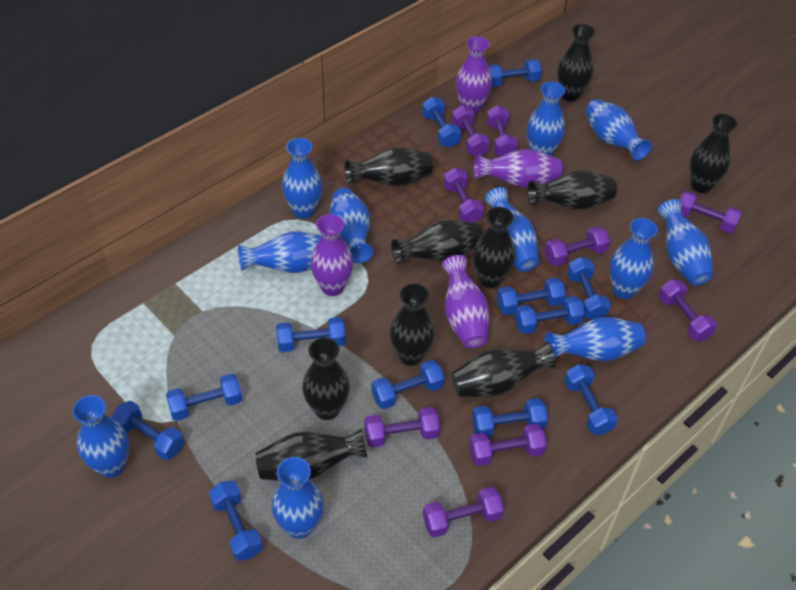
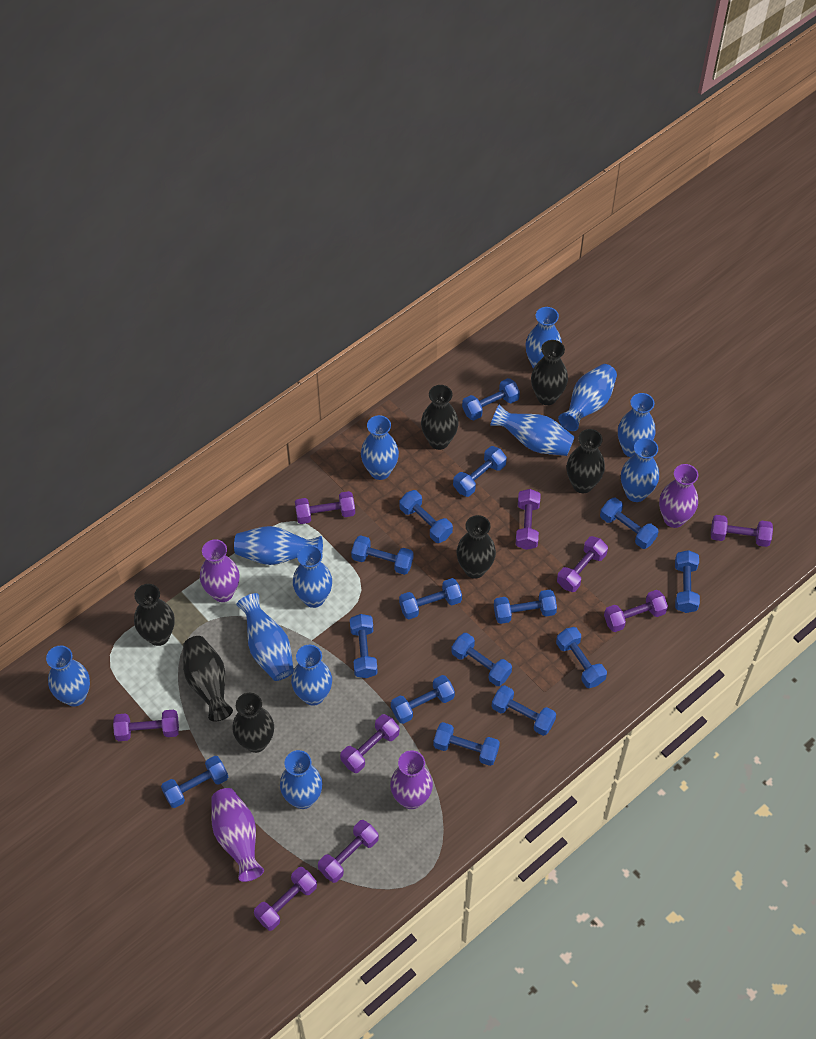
black vase: 10 -> 7
blue dumbbell: 12 -> 15
blue vase: 11 -> 12

